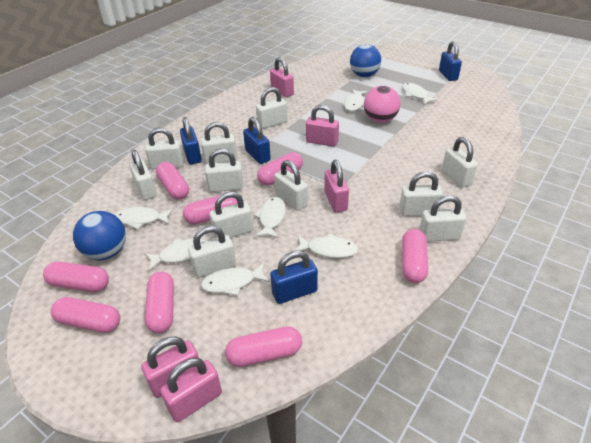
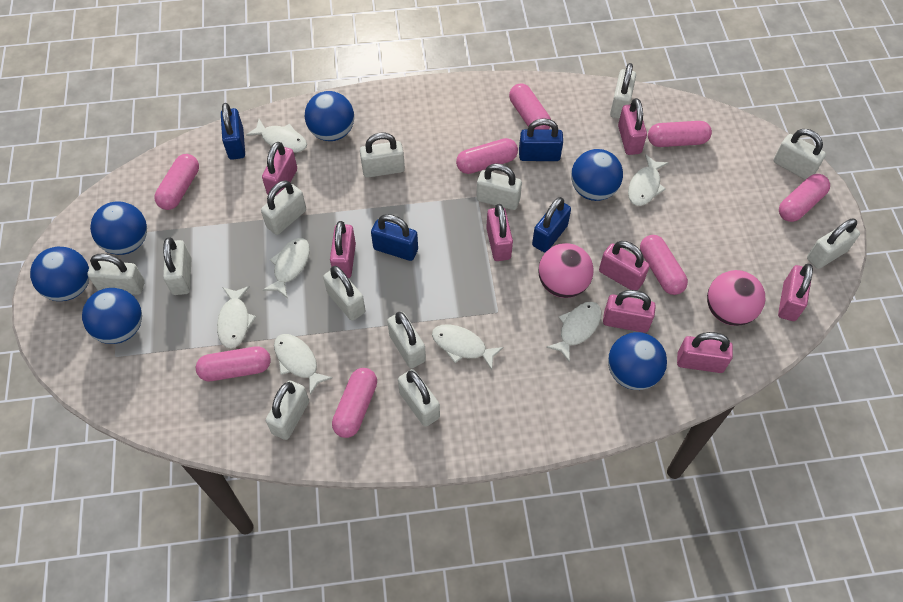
blue ball: 2 -> 6
pink ball: 1 -> 2
pink padlock: 5 -> 8
white padlock: 11 -> 12

